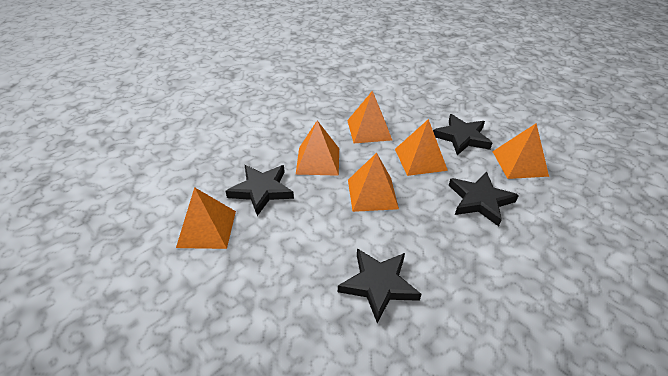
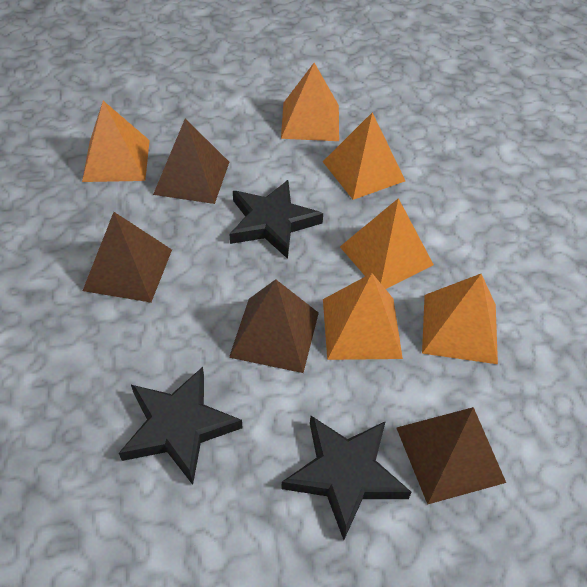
black star: 4 -> 3
brown pyramid: 0 -> 4

